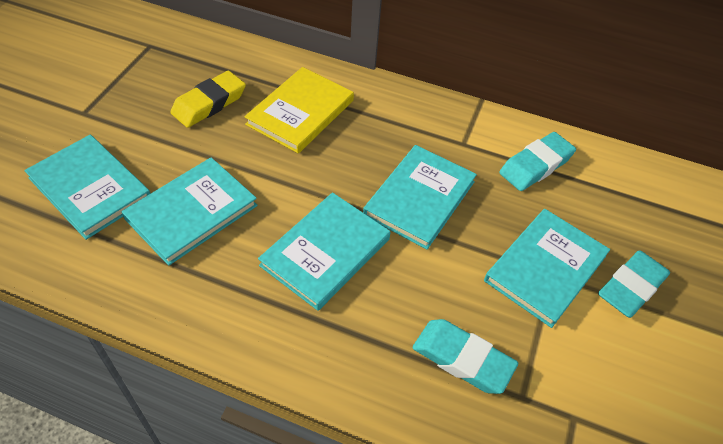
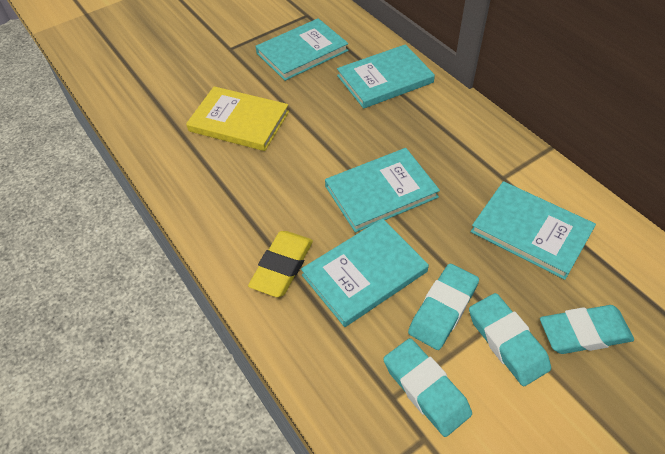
turquoise eraser: 3 -> 4

